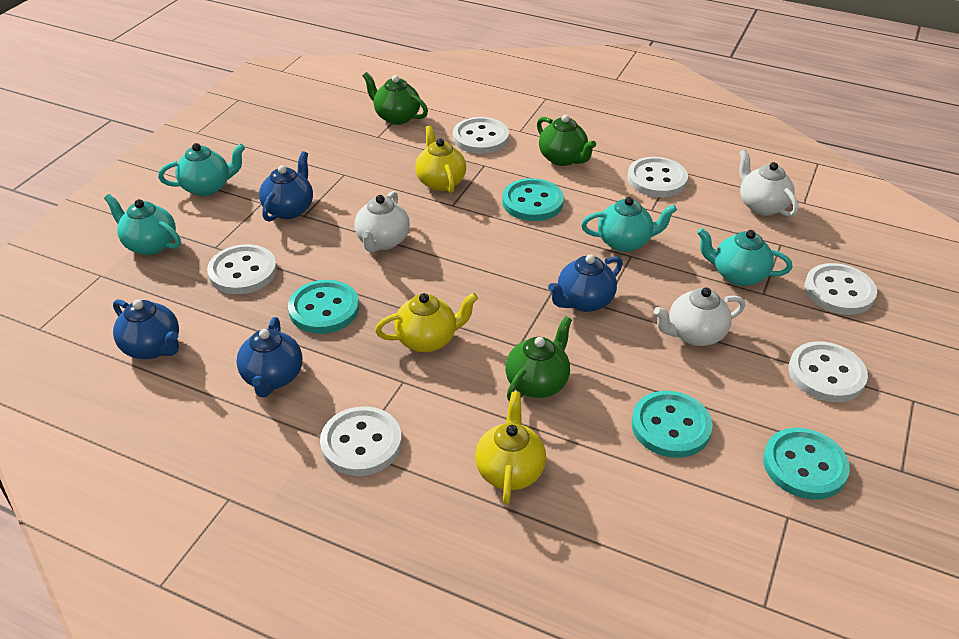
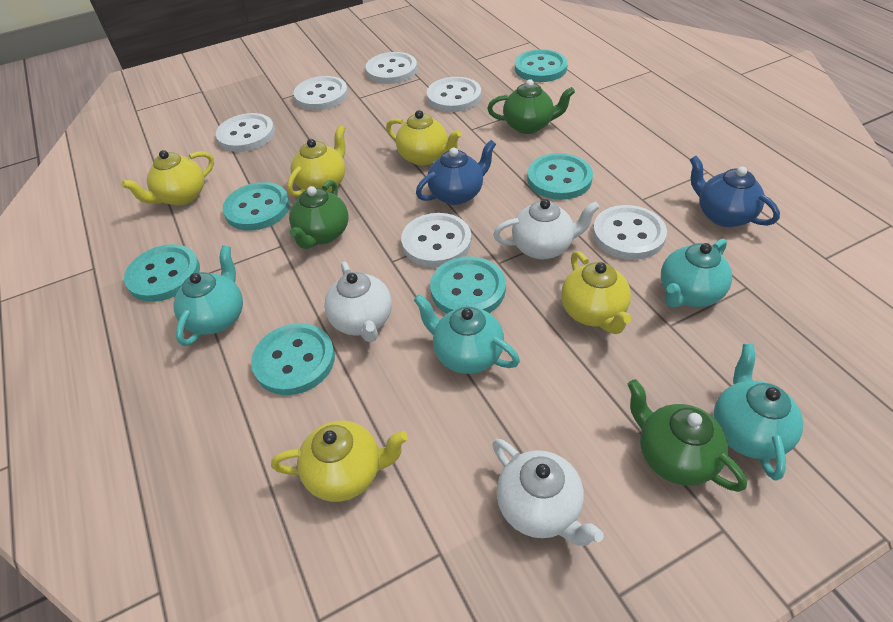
blue teapot: 4 -> 2
turquoise button: 4 -> 6
yellow teapot: 3 -> 5

